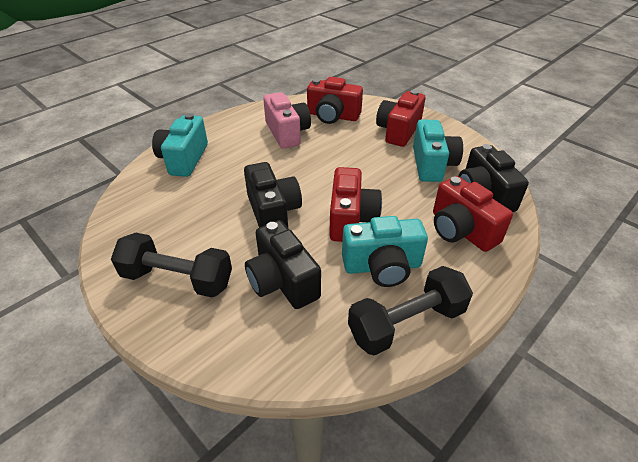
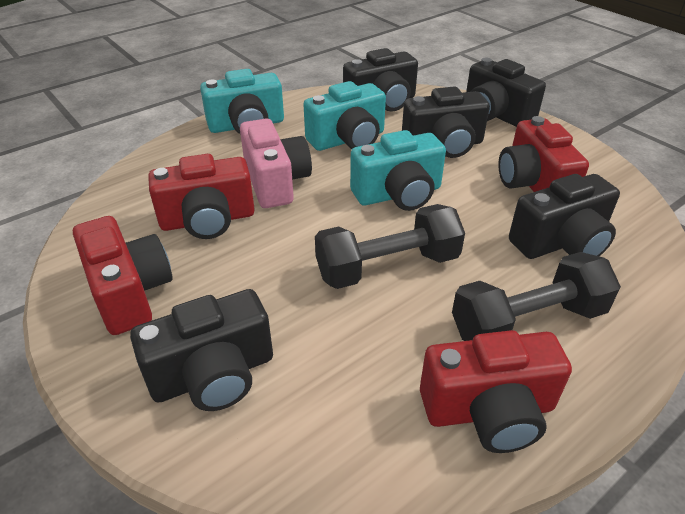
black camera: 3 -> 5

